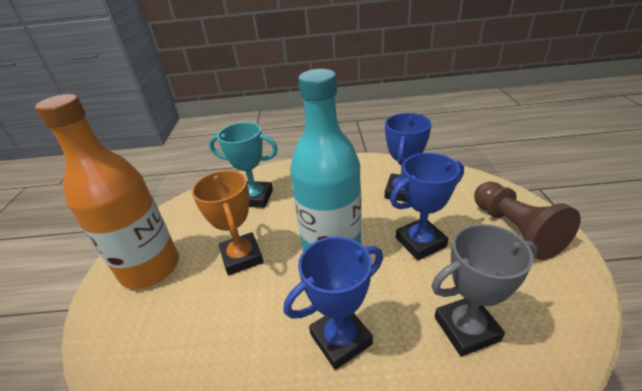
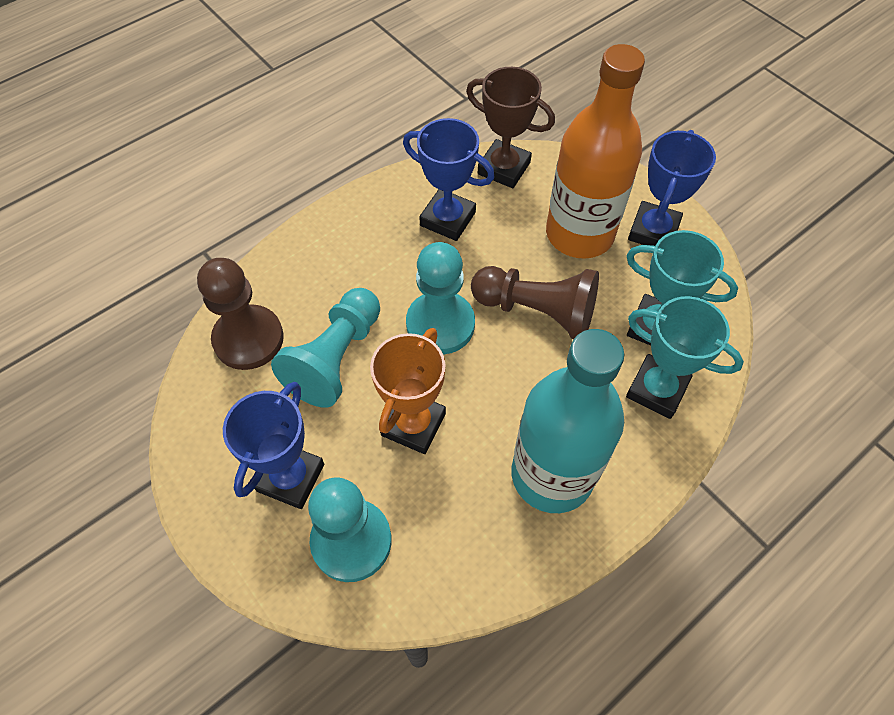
brown pawn: 1 -> 2
brown trophy: 0 -> 1
grey trophy: 1 -> 0
turquoise pawn: 0 -> 3
turquoise trophy: 1 -> 2

